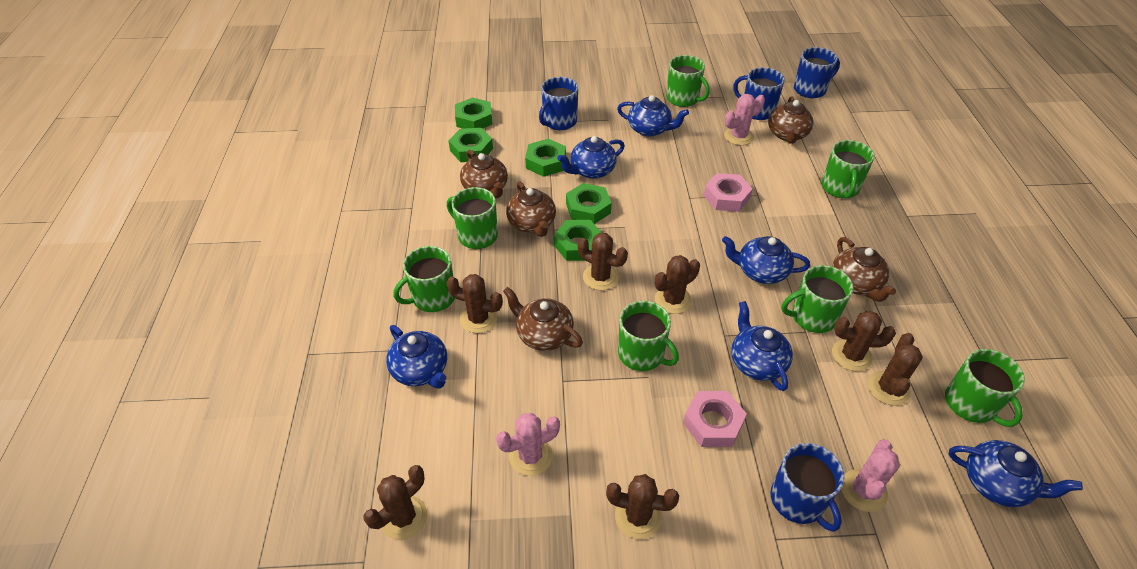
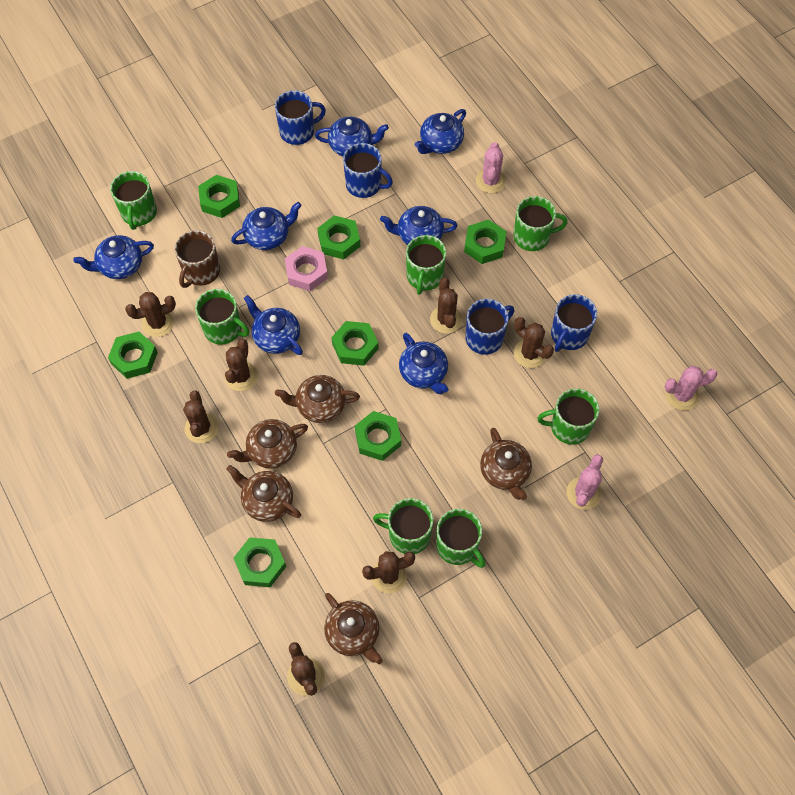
blue teapot: 6 -> 7
brown mug: 0 -> 1
green nut: 5 -> 7
pink nut: 2 -> 1

